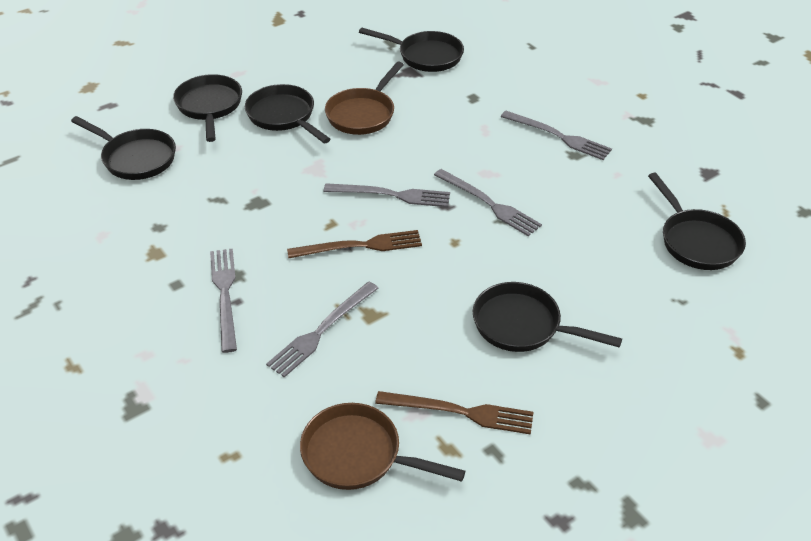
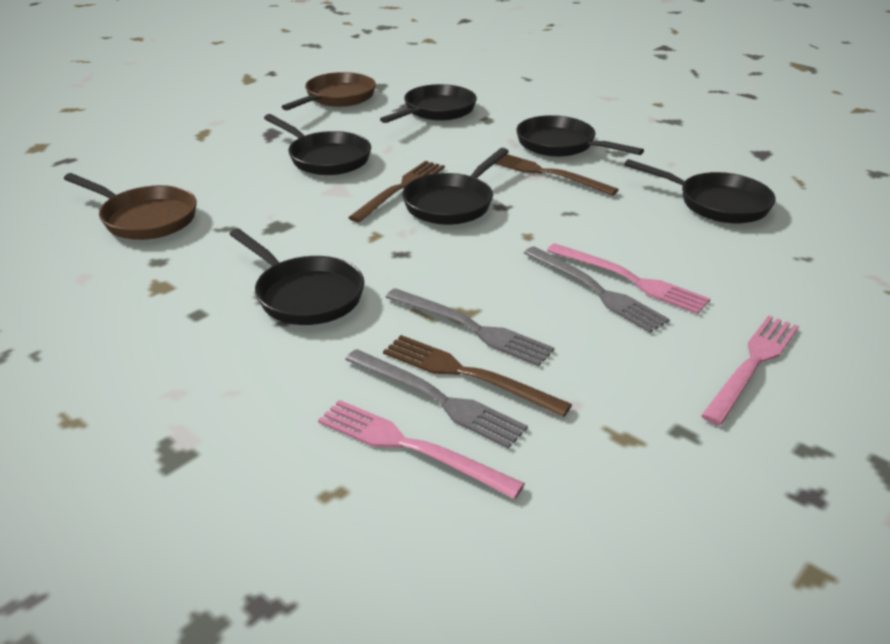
brown fork: 2 -> 3
grey fork: 5 -> 3
pink fork: 0 -> 3

